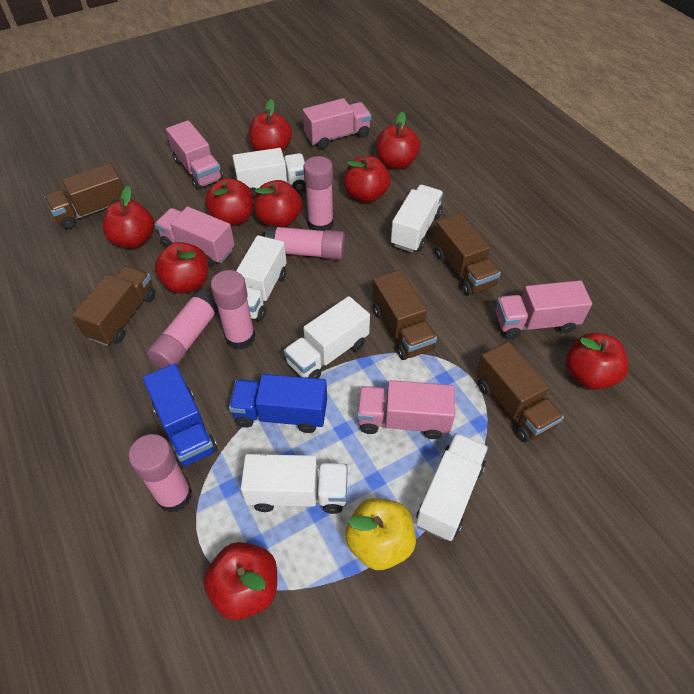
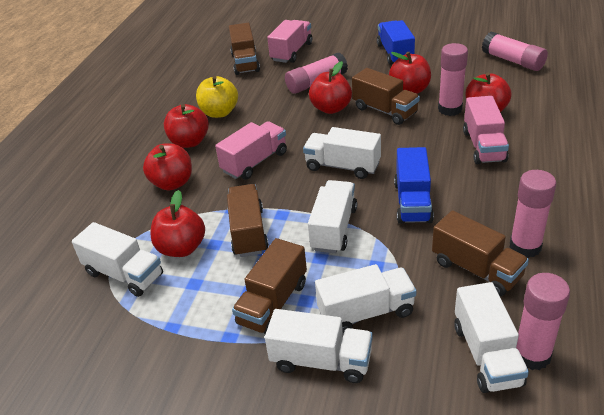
pink truck: 5 -> 3
red apple: 9 -> 6

